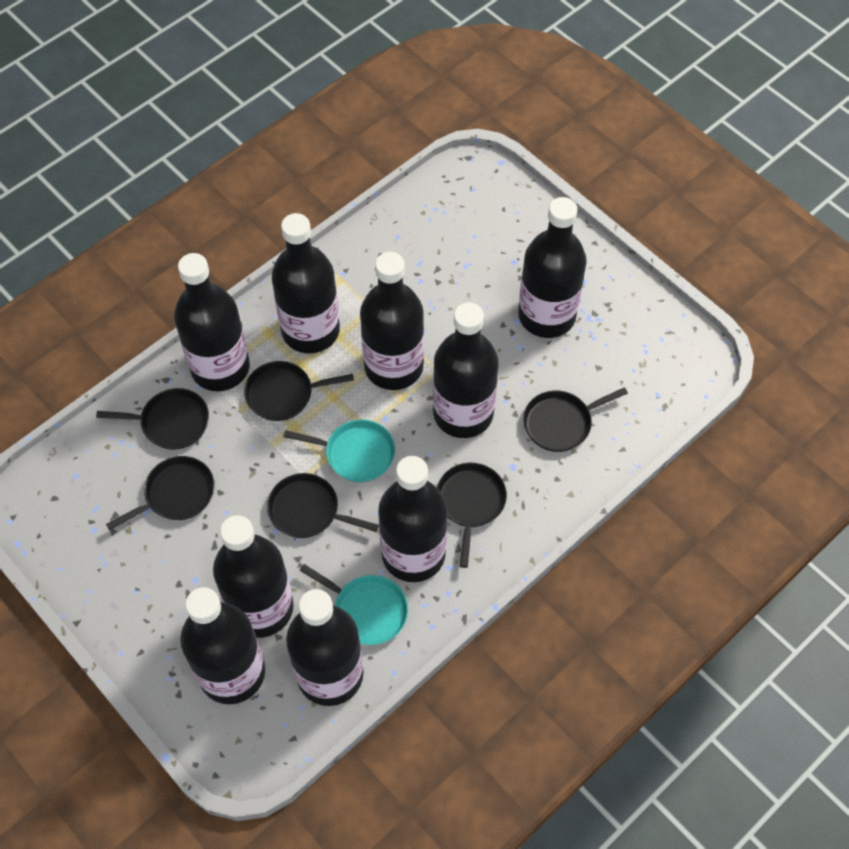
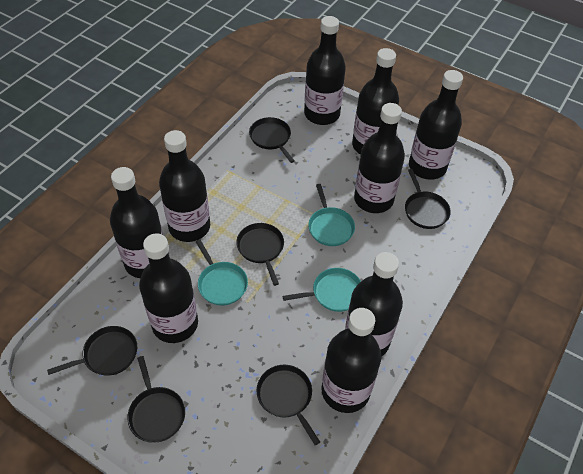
turquoise pan: 2 -> 3

